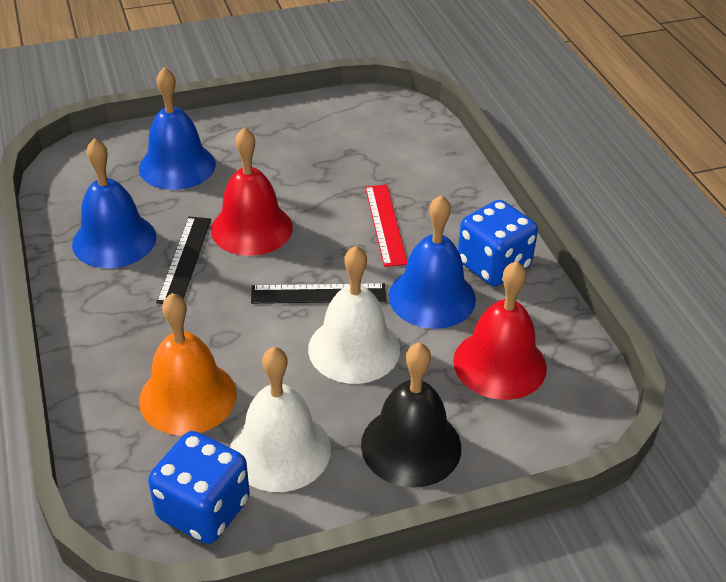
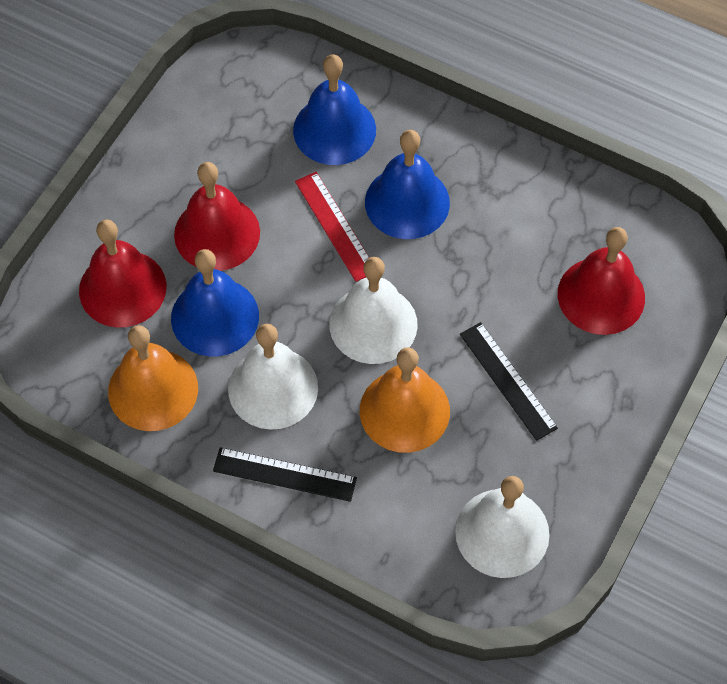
black bell: 1 -> 0
blue dice: 2 -> 0
orange bell: 1 -> 2
red bell: 2 -> 3
white bell: 2 -> 3

